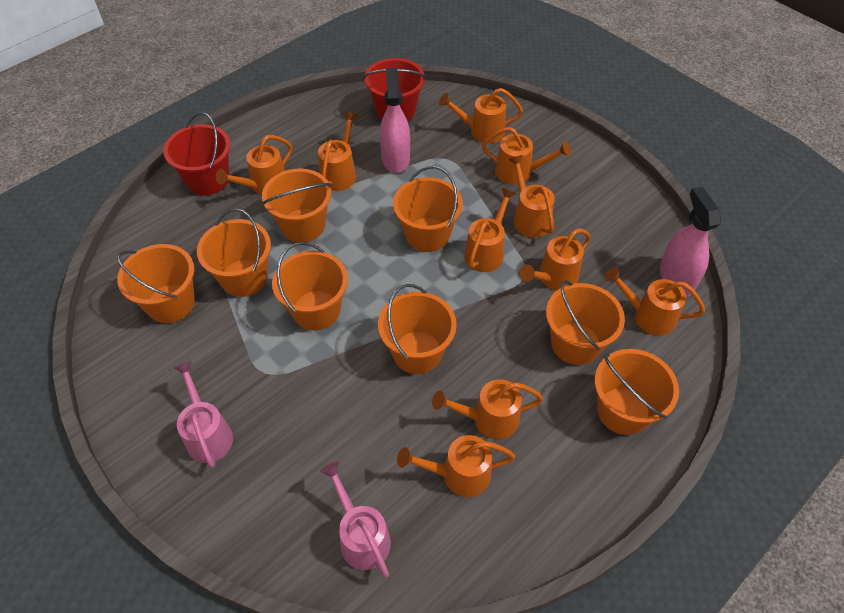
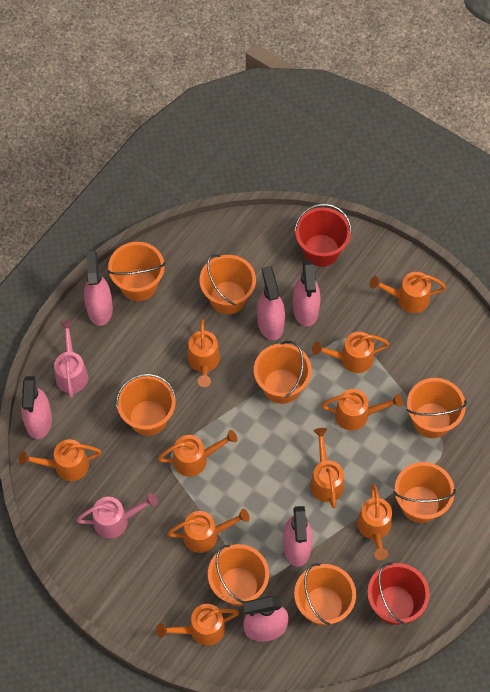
pink spray bottle: 2 -> 6

